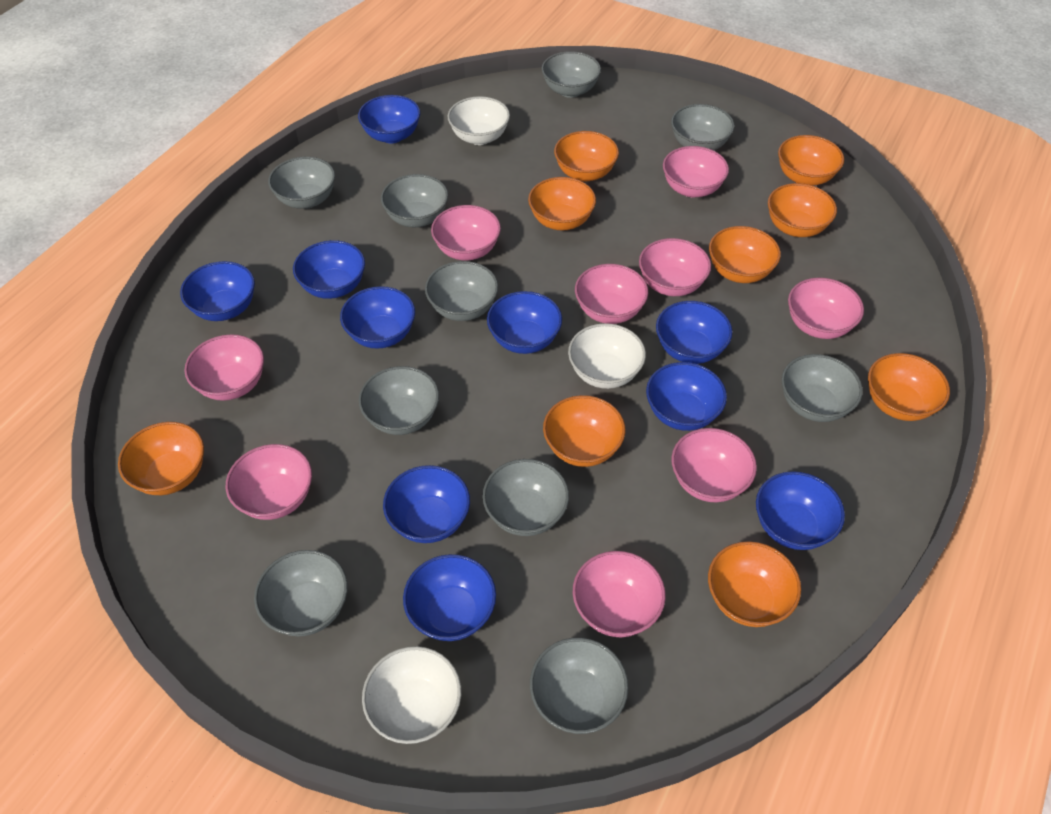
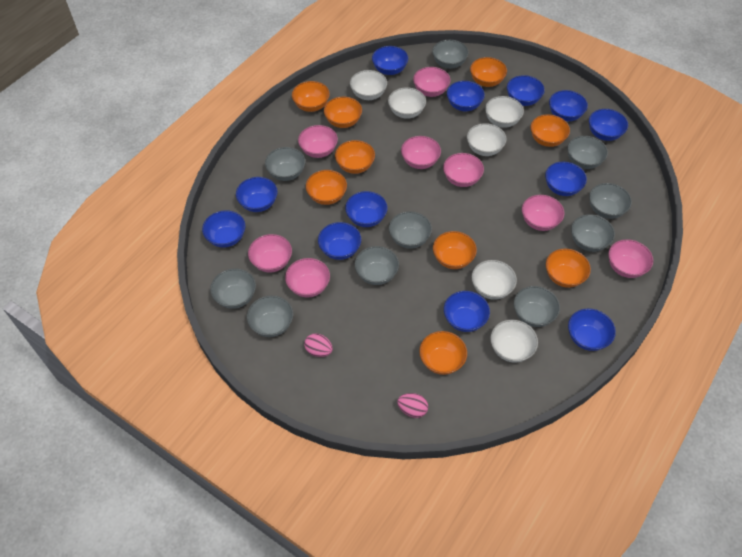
blue bowl: 10 -> 12
pink bowl: 9 -> 8
pink egg: 0 -> 2
white bowl: 3 -> 6

